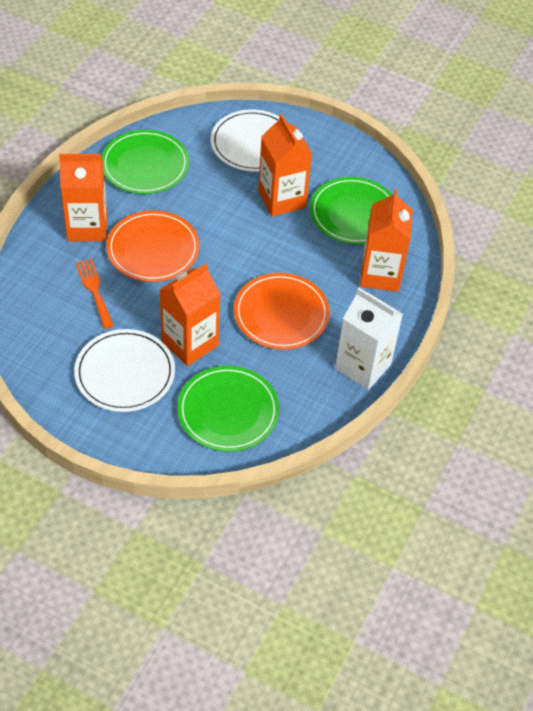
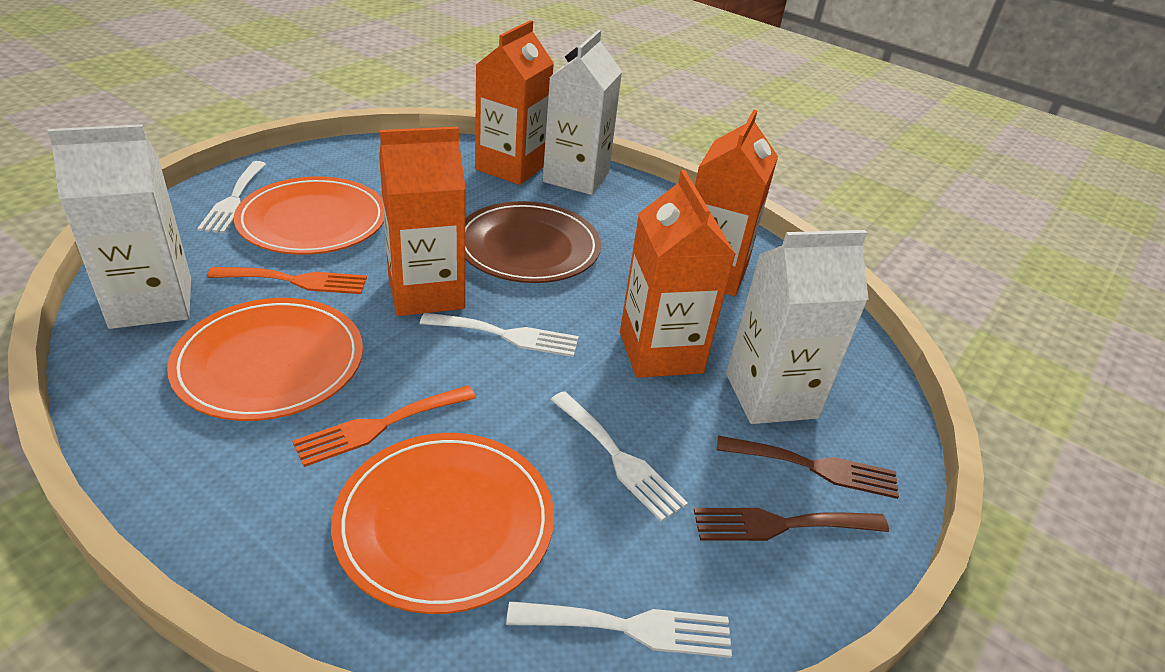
brown fork: 0 -> 2
brown plate: 0 -> 1
green plate: 3 -> 0
orange fork: 1 -> 2
orange plate: 2 -> 3
white carton: 1 -> 3
white fork: 0 -> 4
white plate: 2 -> 0

